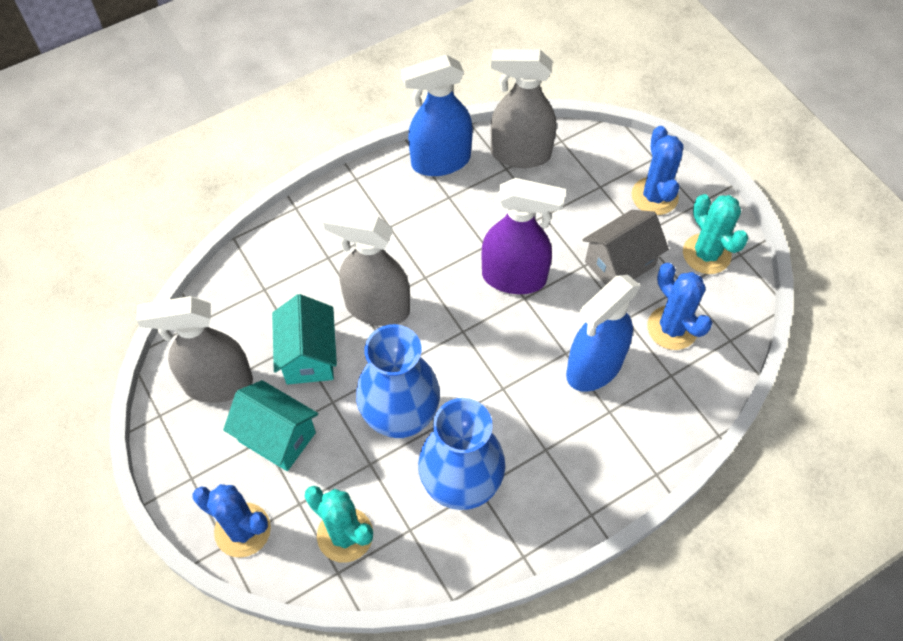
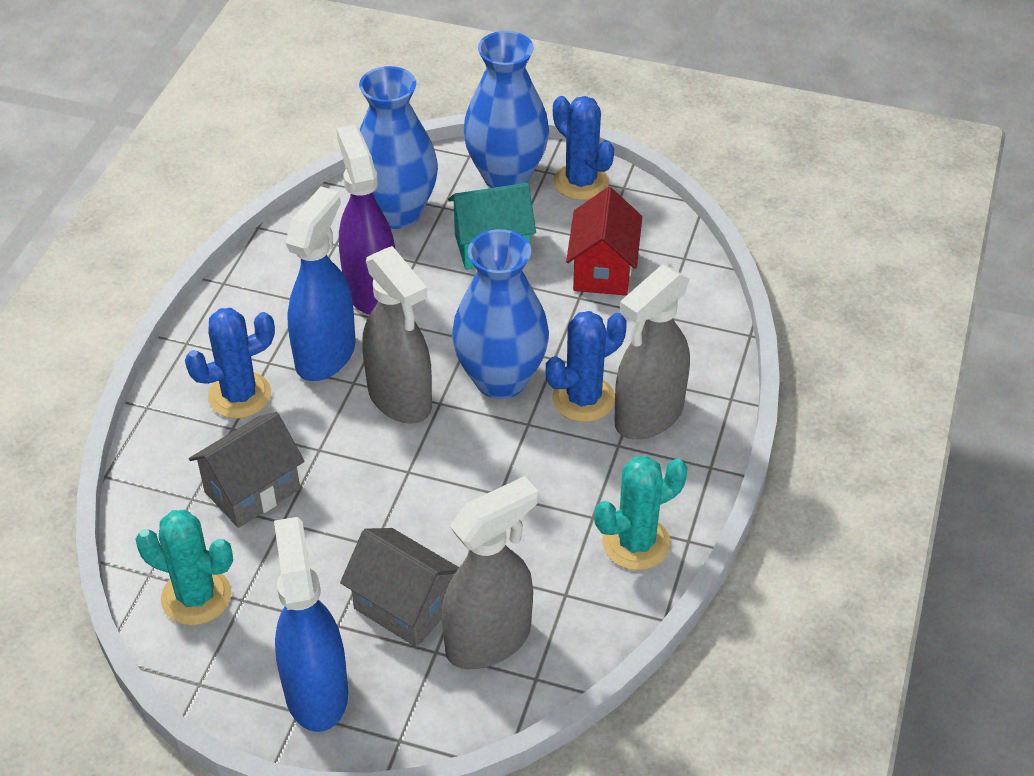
blue vase: 2 -> 3
grey house: 1 -> 2
red house: 0 -> 1
turquoise house: 2 -> 1

